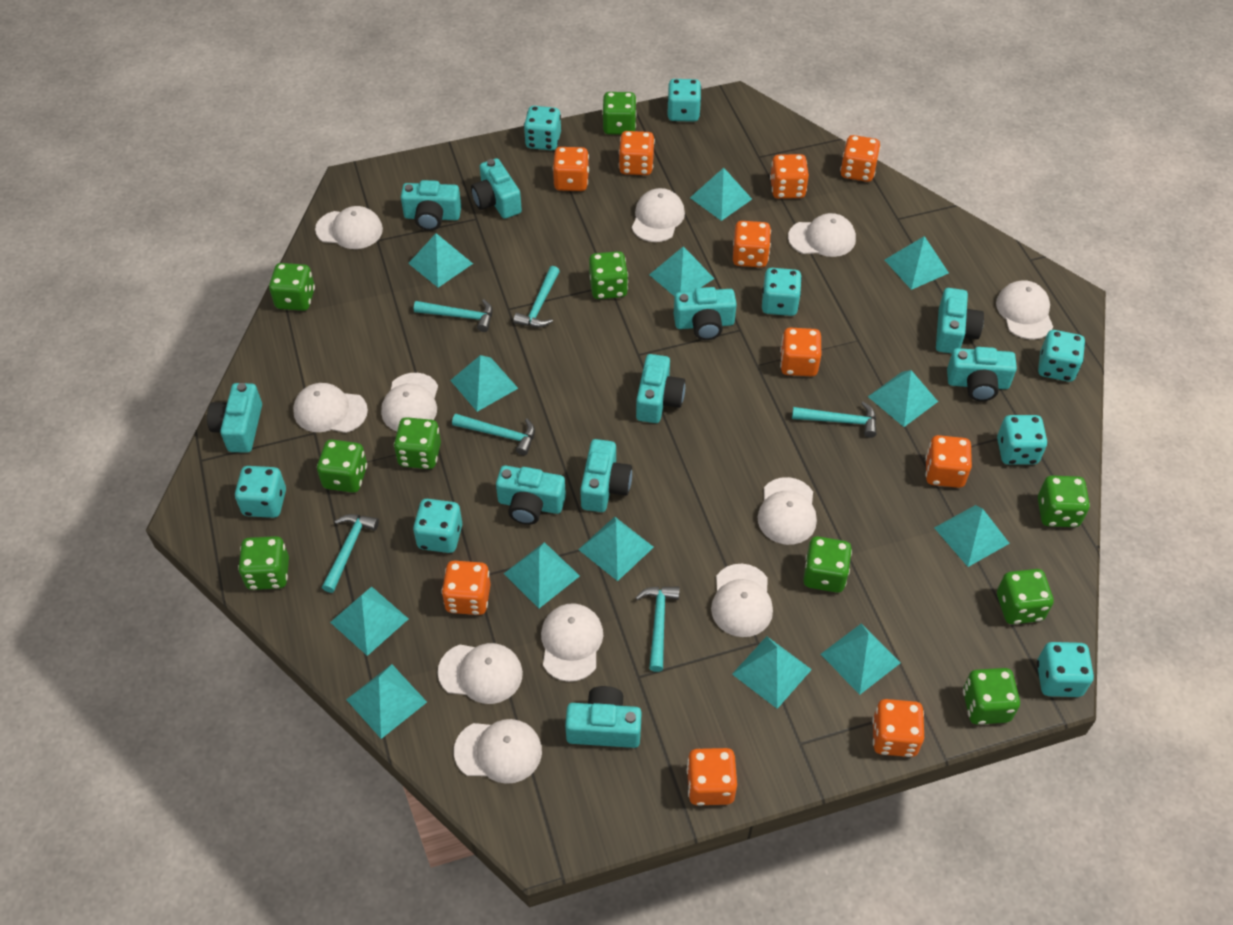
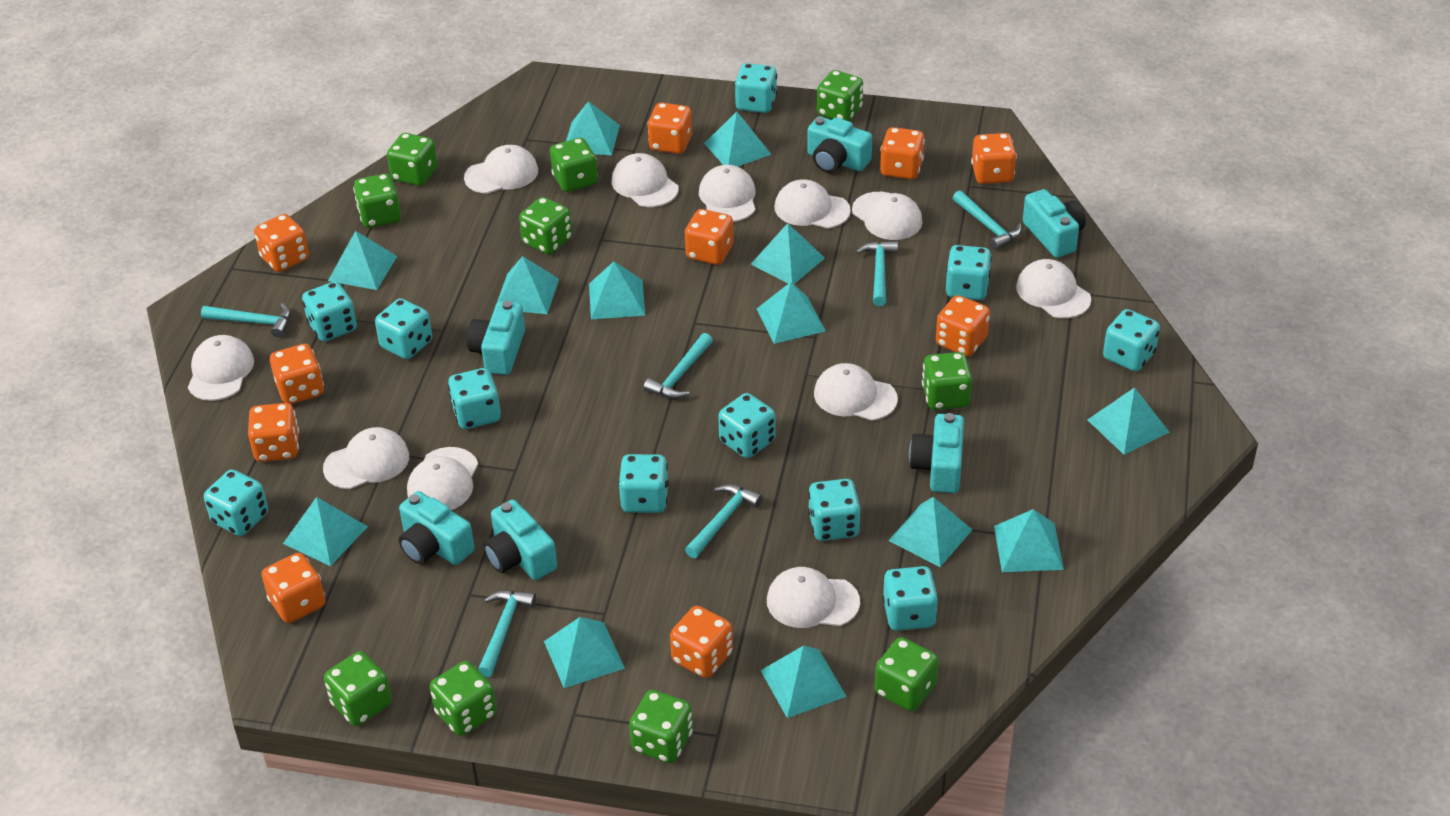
turquoise camera: 10 -> 6
turquoise dice: 8 -> 11

